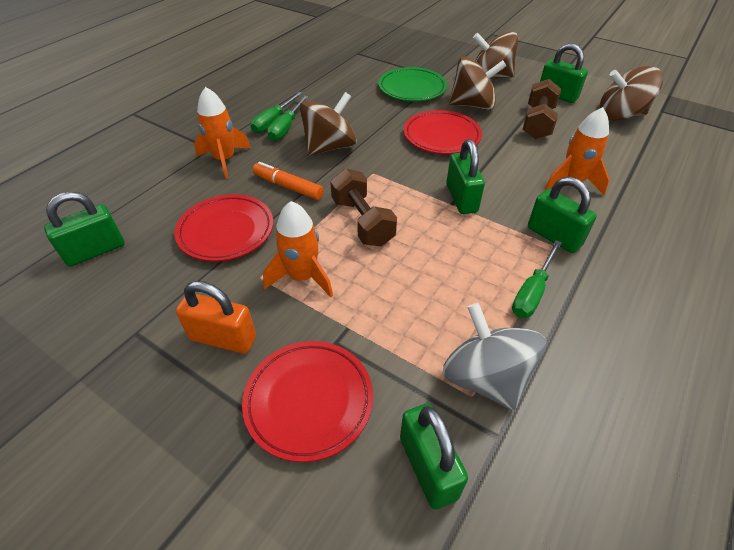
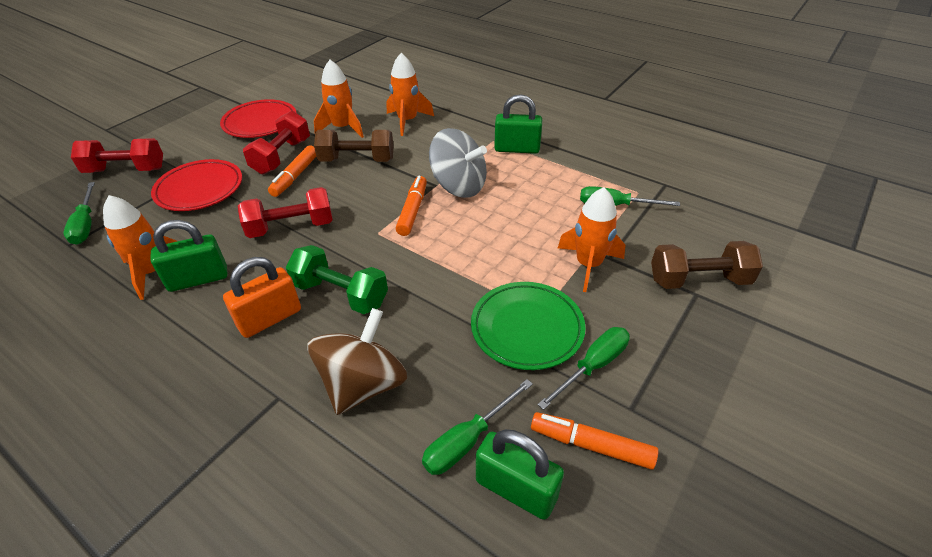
brown spinning top: 4 -> 1
green dumbbell: 0 -> 1
green padlock: 5 -> 3
green screwdriver: 3 -> 4
orange marker: 1 -> 3
orange rocket: 3 -> 4
red dumbbell: 0 -> 3
red plate: 3 -> 2

